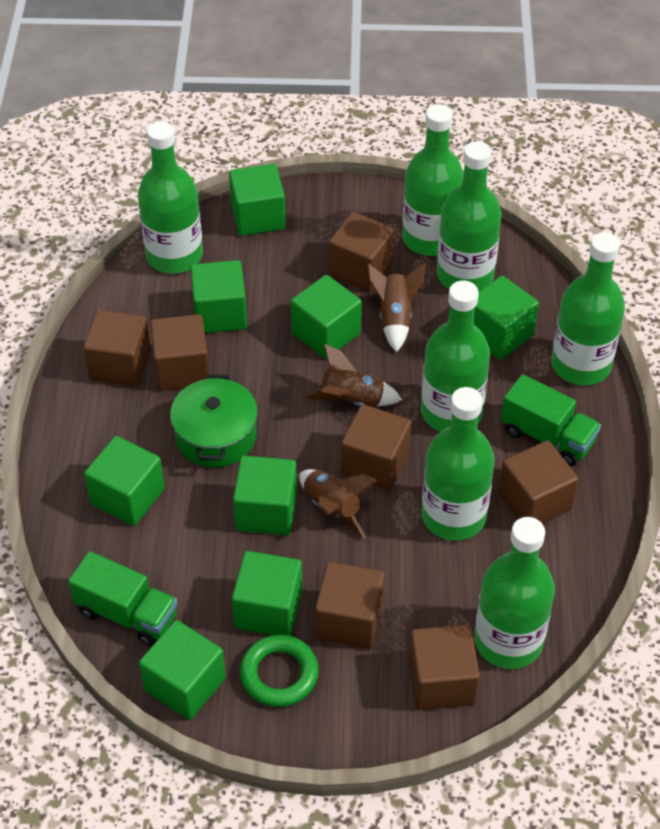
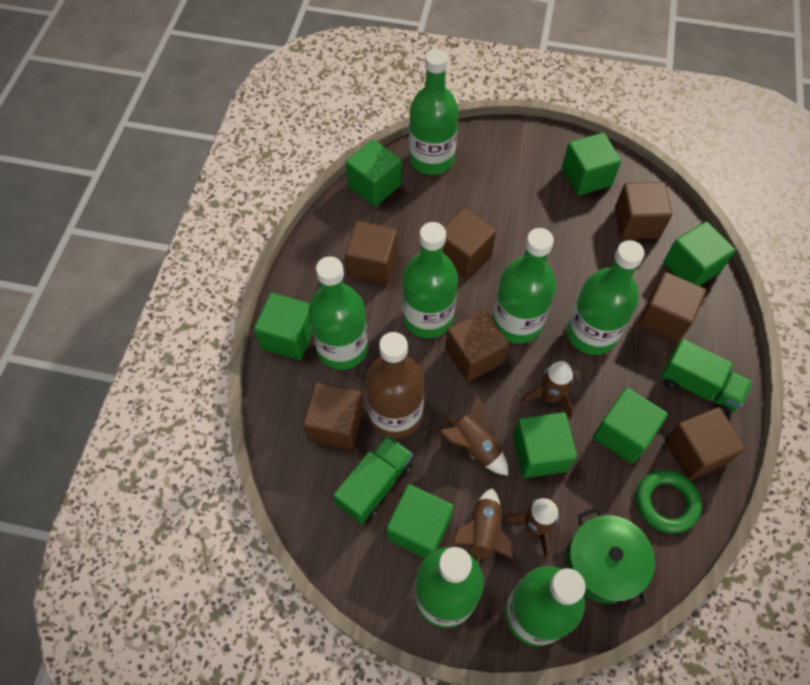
brown bottle: 0 -> 1
brown rocket: 3 -> 4
green cube: 8 -> 7

